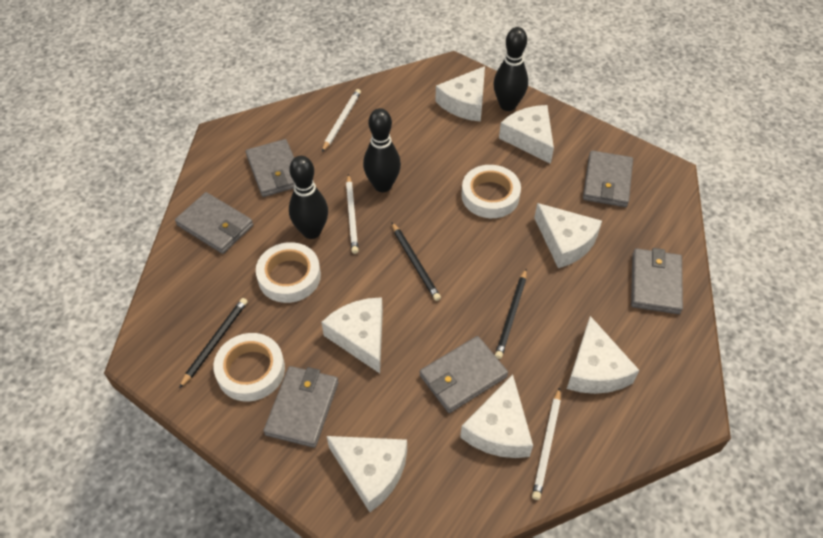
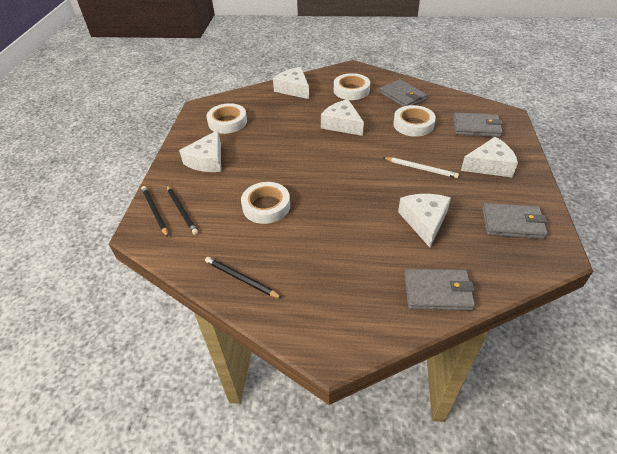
black bowling pin: 3 -> 0
grey wallet: 6 -> 4
white cheese: 7 -> 5
white pencil: 3 -> 1
white tape: 3 -> 4

